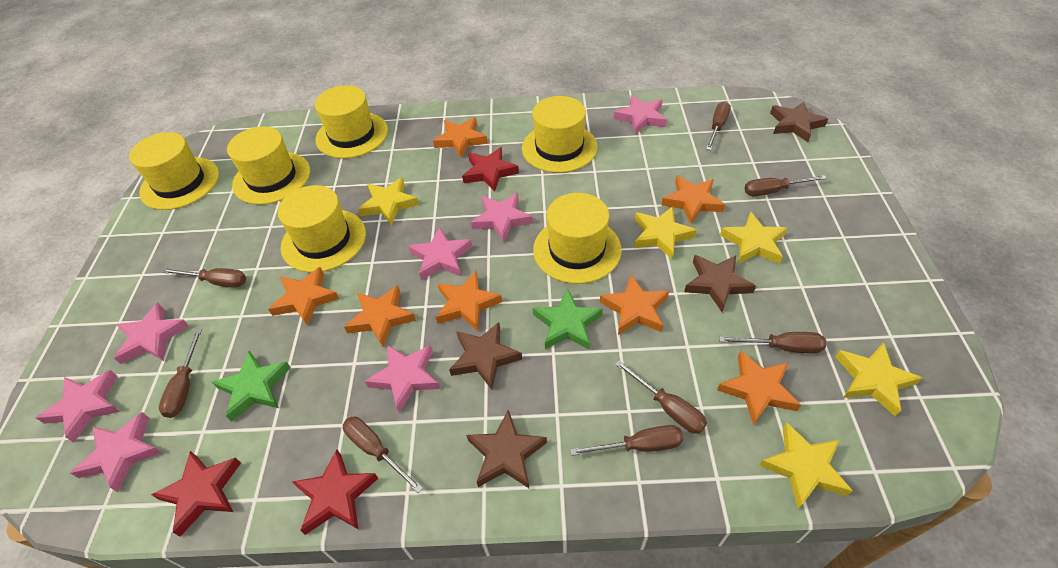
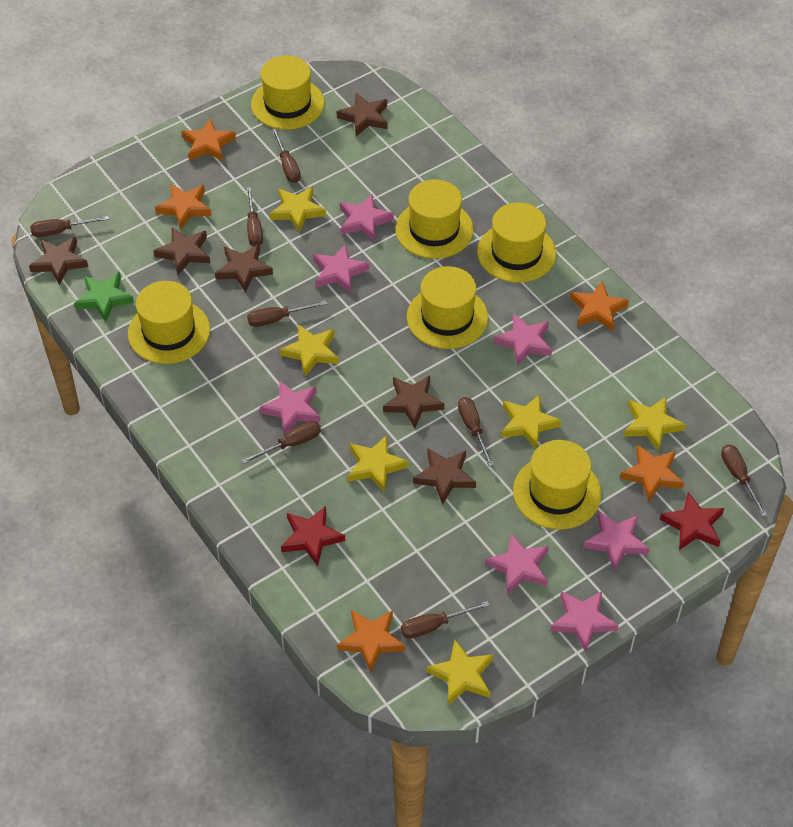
brown star: 4 -> 6
green star: 2 -> 1
orange star: 7 -> 5
red star: 3 -> 2
yellow star: 5 -> 6

